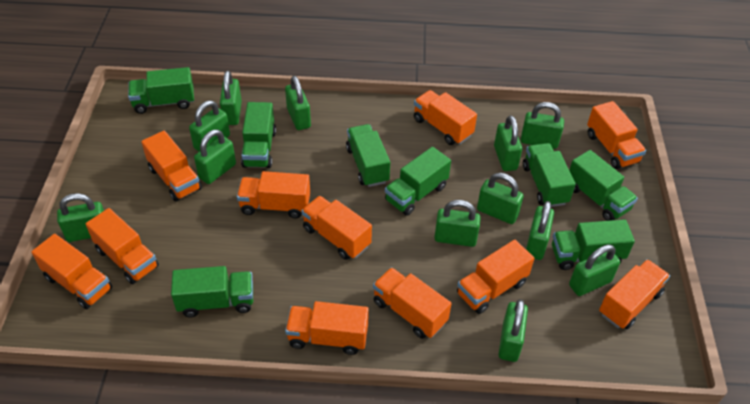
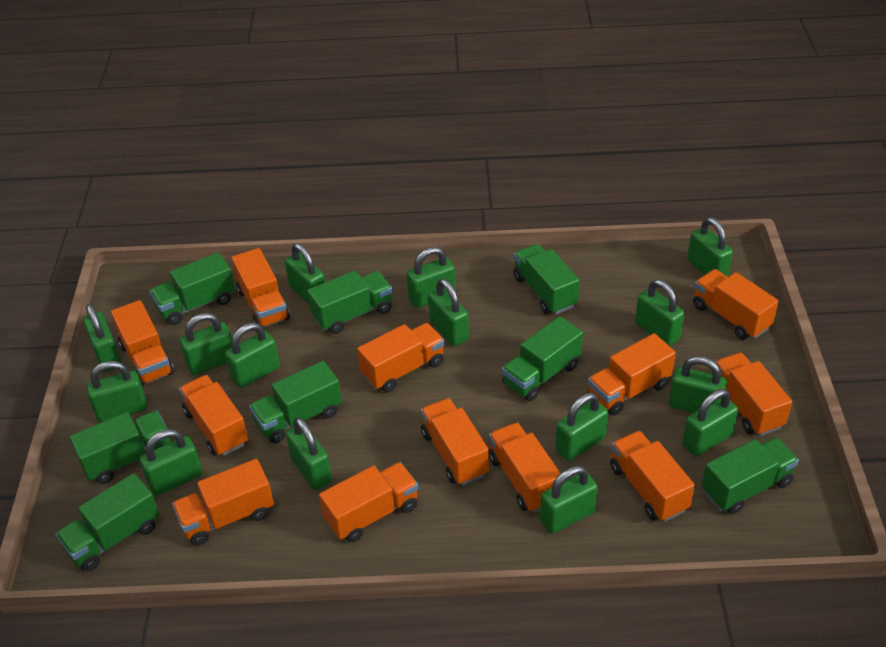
green padlock: 12 -> 15
orange truck: 11 -> 12

